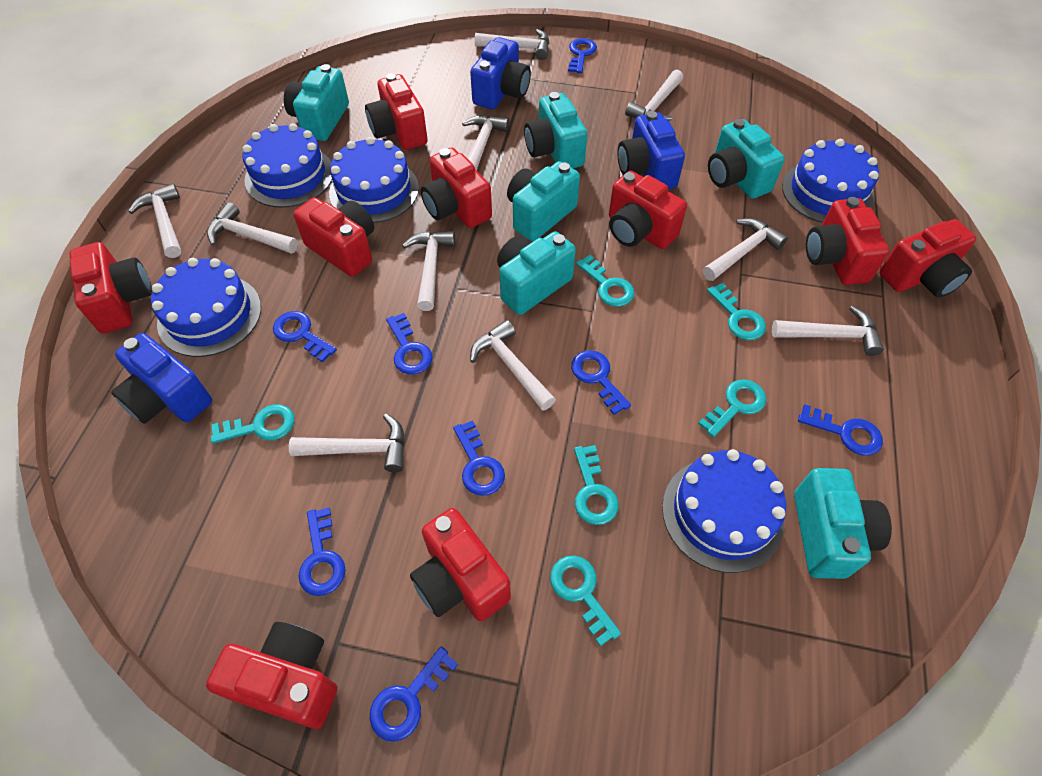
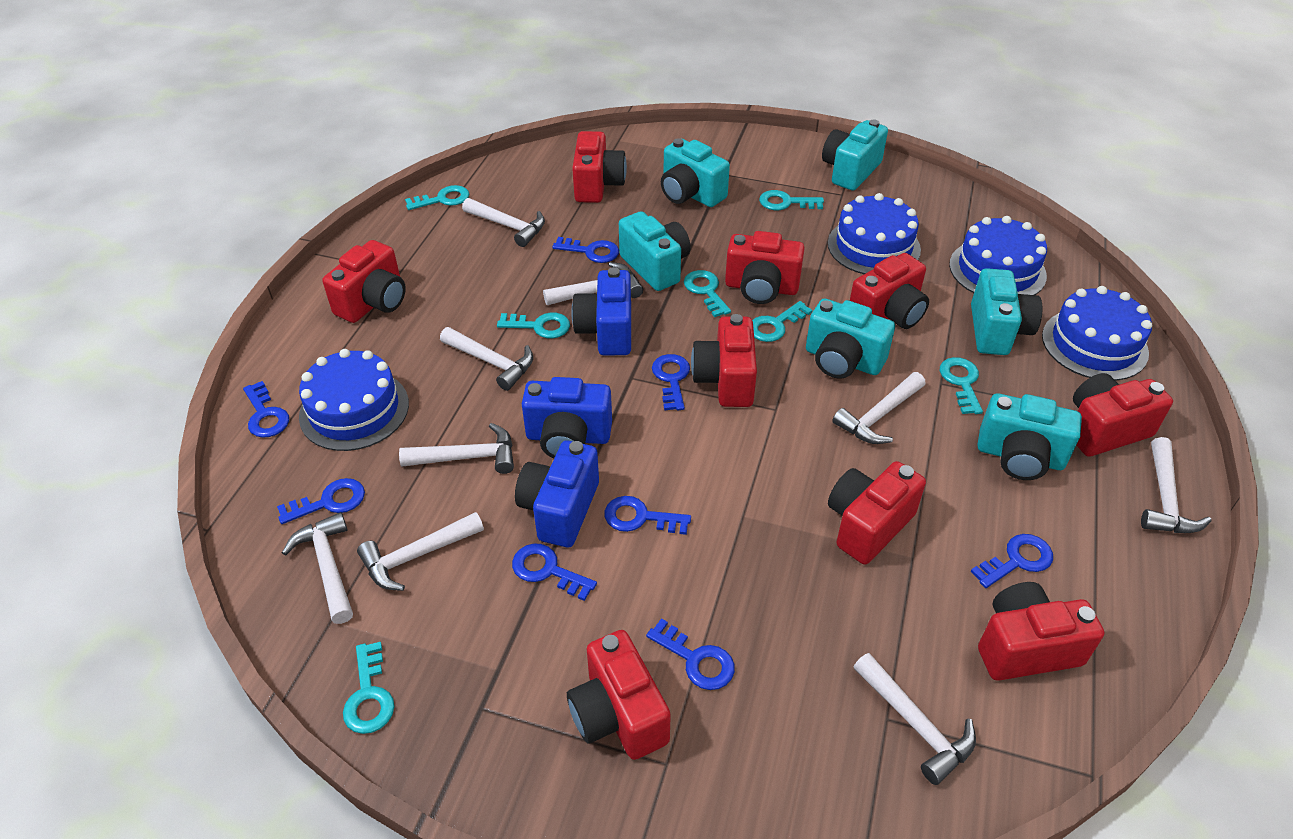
blue cake: 5 -> 4
turquoise key: 6 -> 7
white hammer: 10 -> 9

